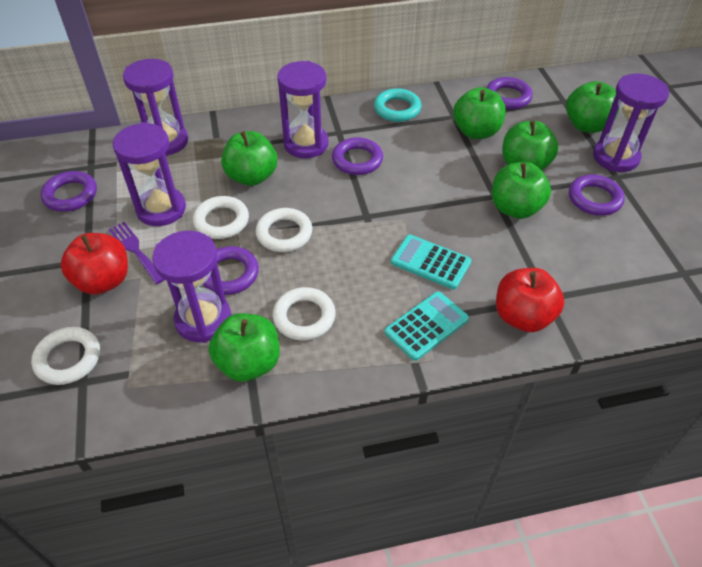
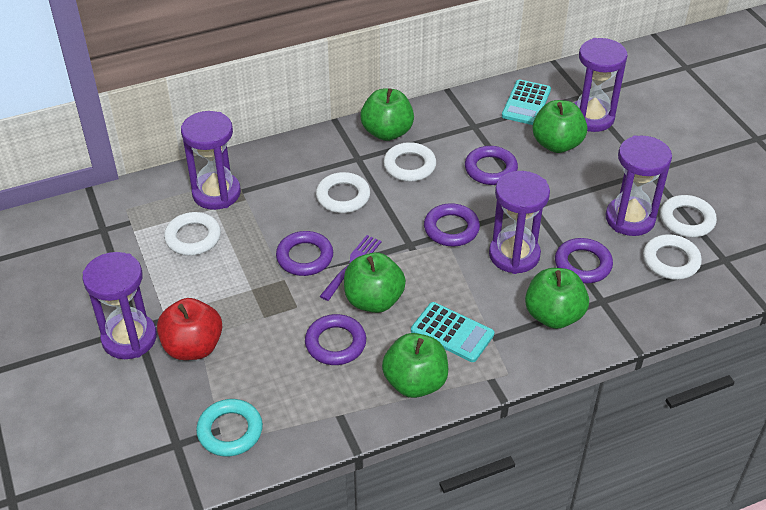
green apple: 6 -> 5
red apple: 2 -> 1
white ring: 4 -> 5

